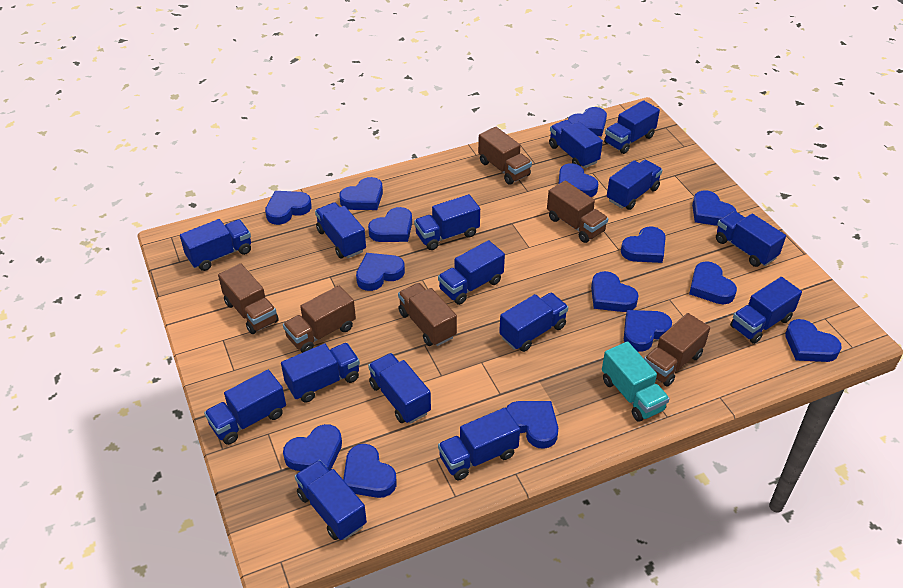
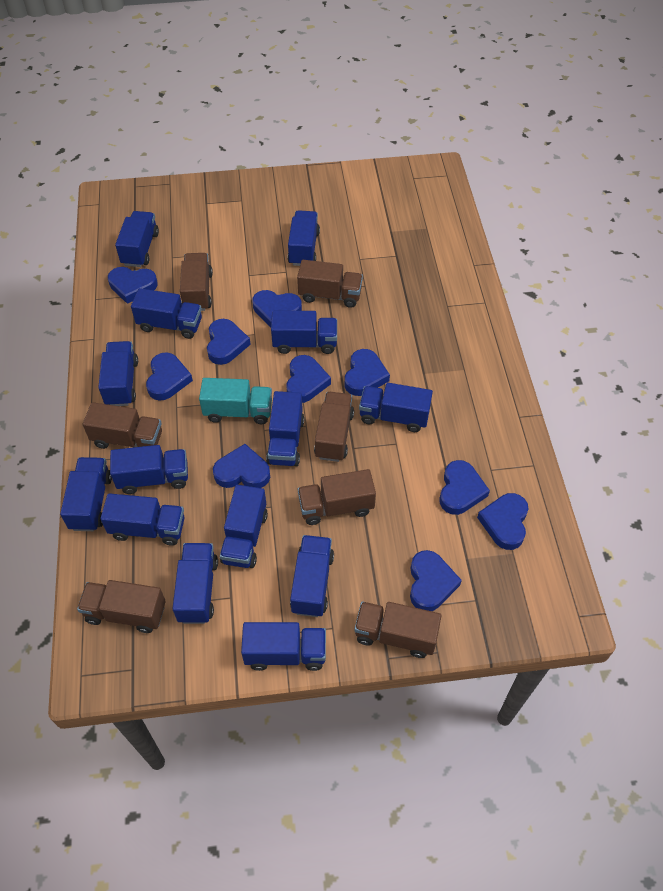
blue heart: 15 -> 10
blue truck: 15 -> 14
brown truck: 6 -> 7

